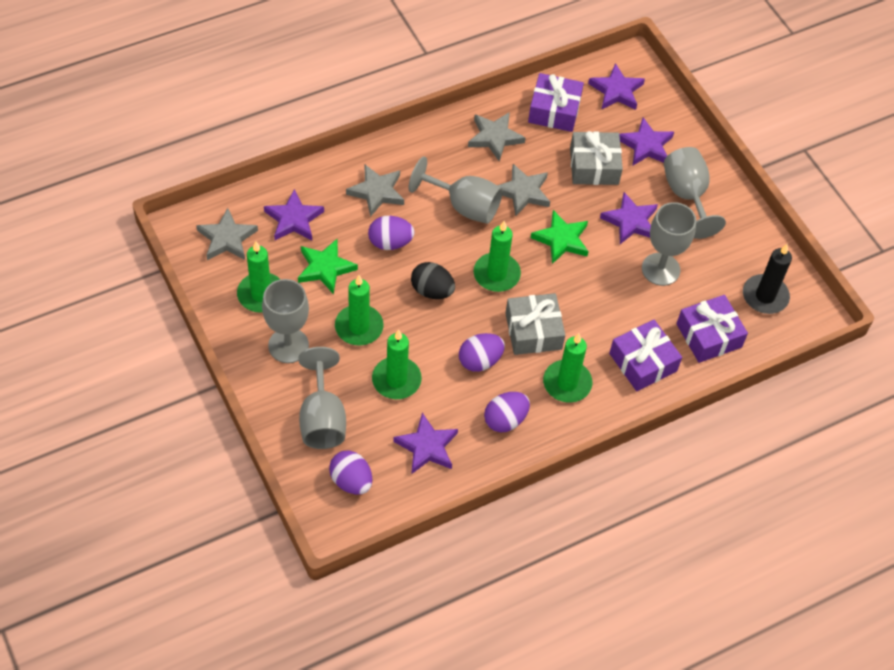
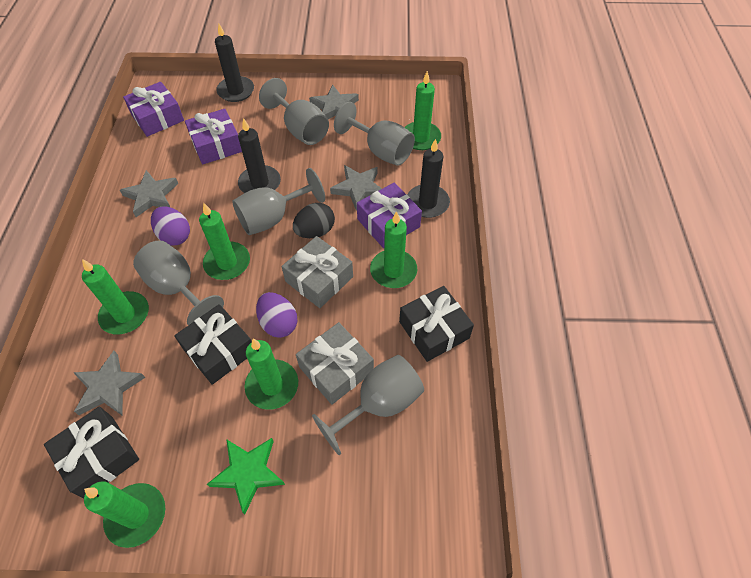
black candle: 1 -> 3
black gift: 0 -> 3
green candle: 5 -> 6
green star: 2 -> 1
purple egg: 4 -> 2
purple star: 5 -> 0

